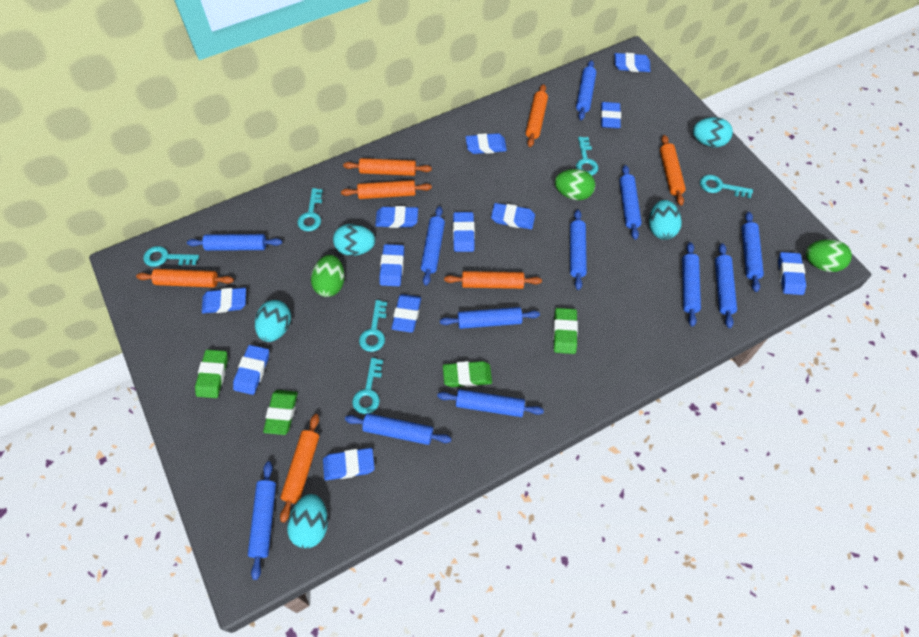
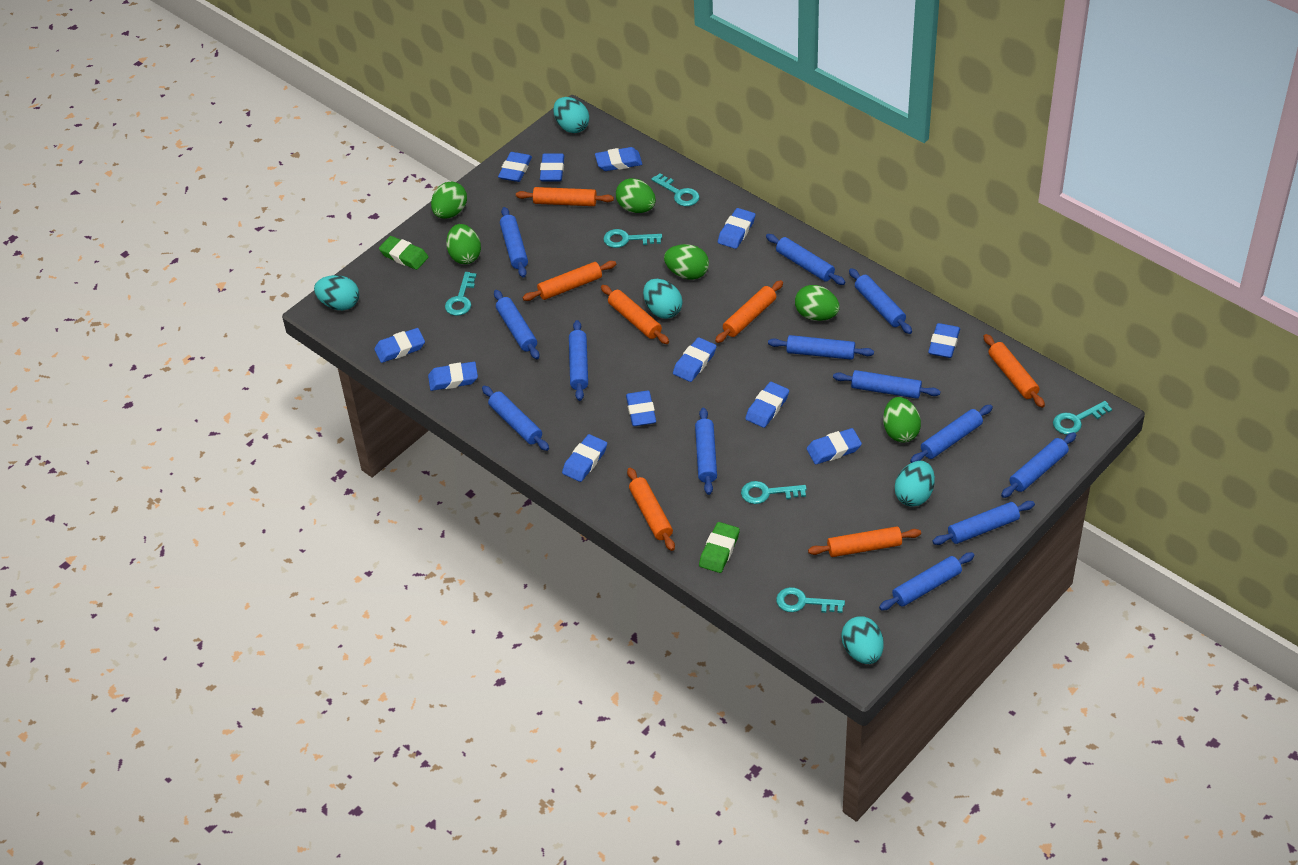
blue rolling pin: 12 -> 13
green egg: 3 -> 6
green eraser: 4 -> 2

